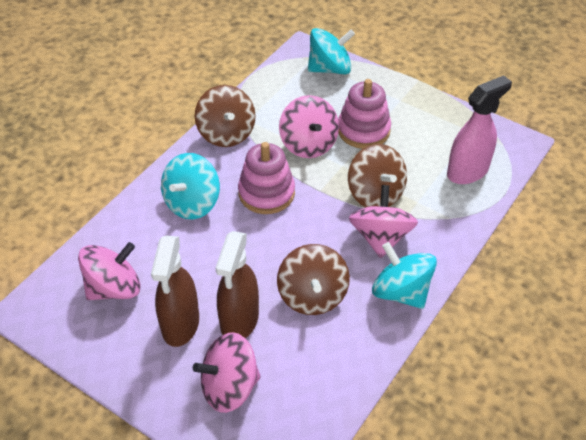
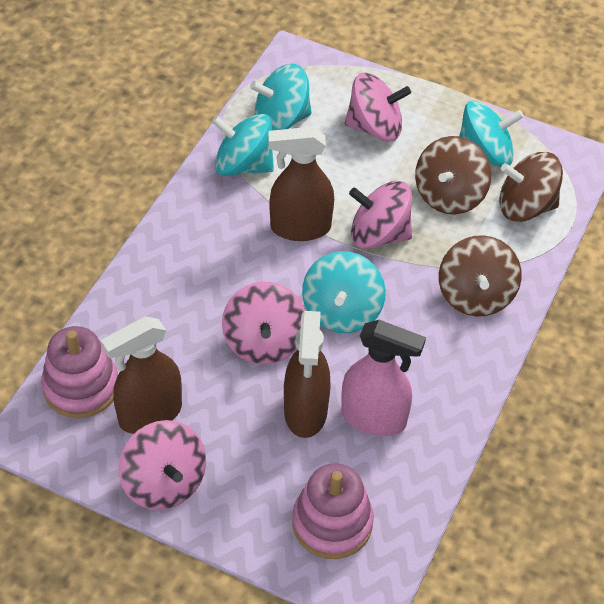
brown spray bottle: 2 -> 3
turquoise spinning top: 3 -> 4

